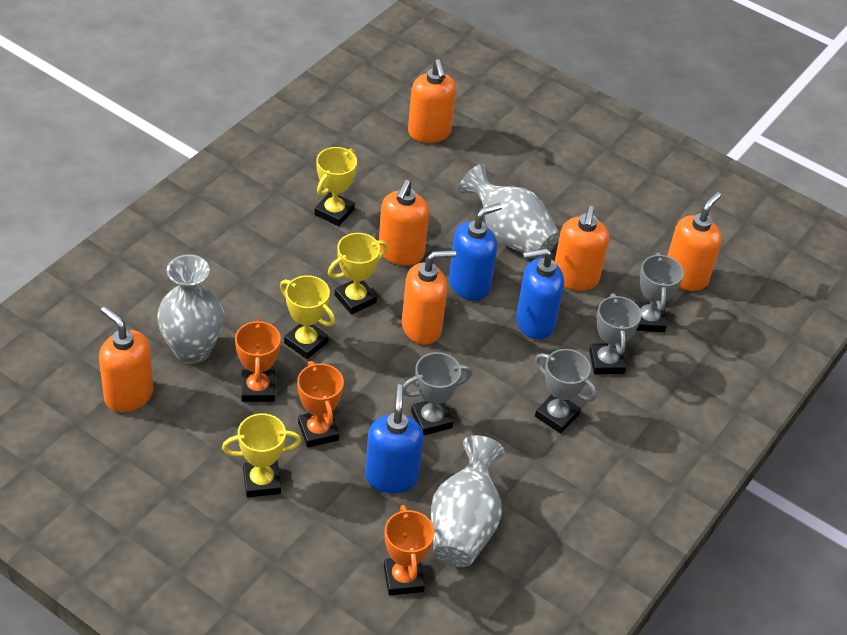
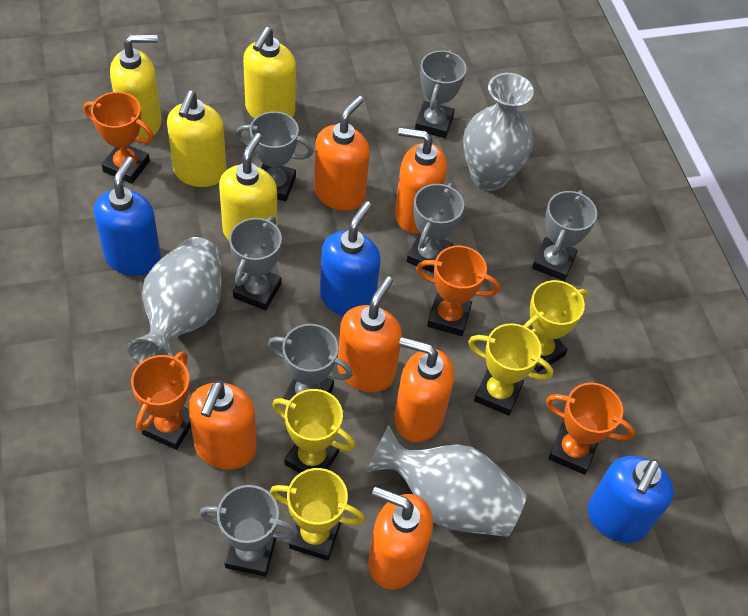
grey trophy: 4 -> 7
orange trophy: 3 -> 4
yellow soap dispenser: 0 -> 4

